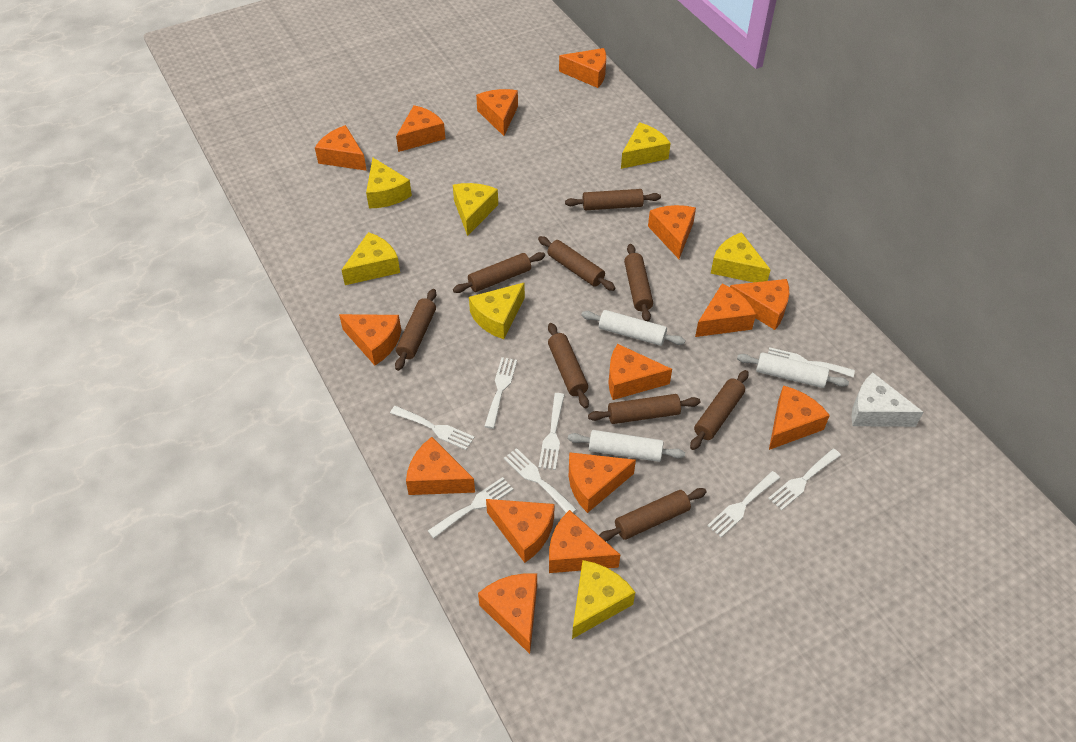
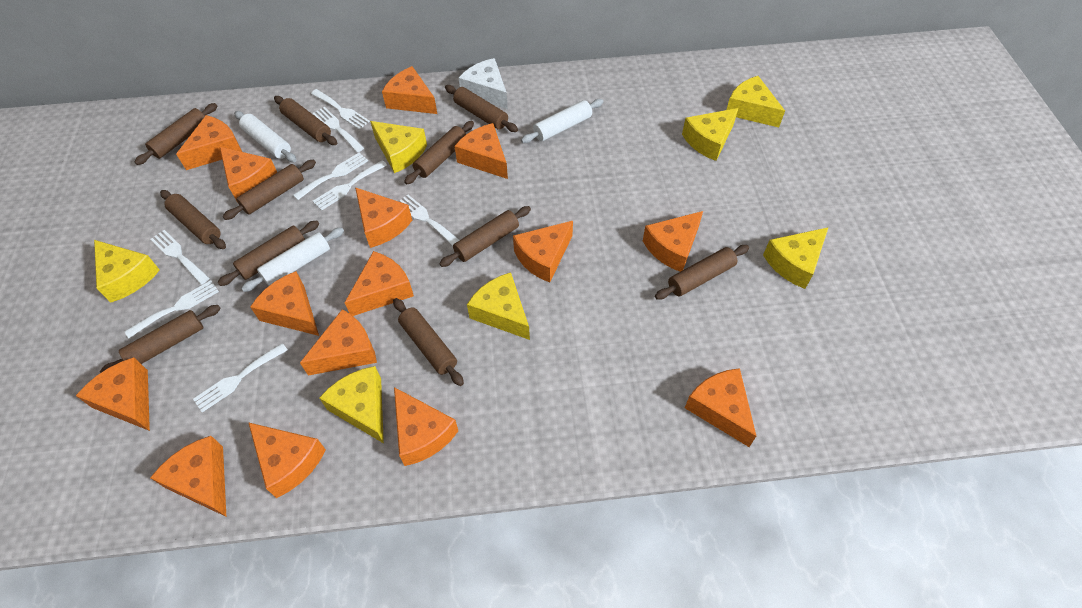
brown rolling pin: 9 -> 11

